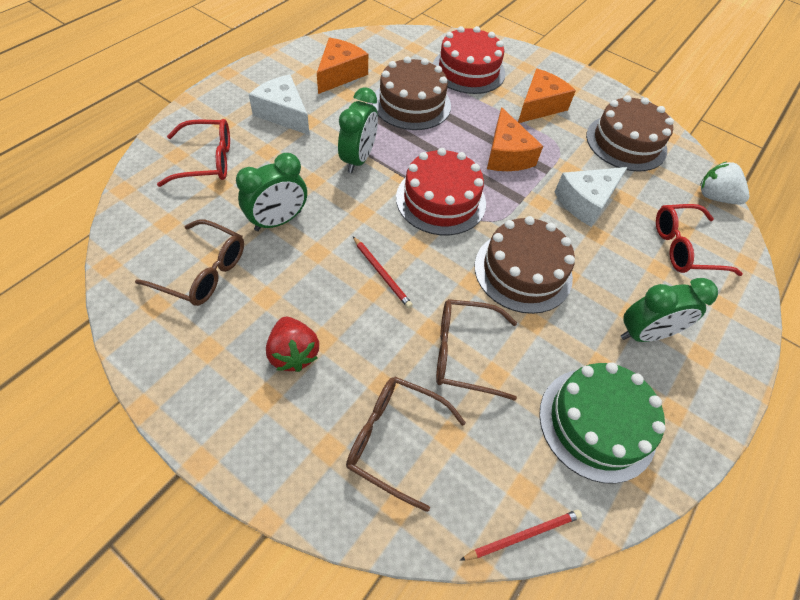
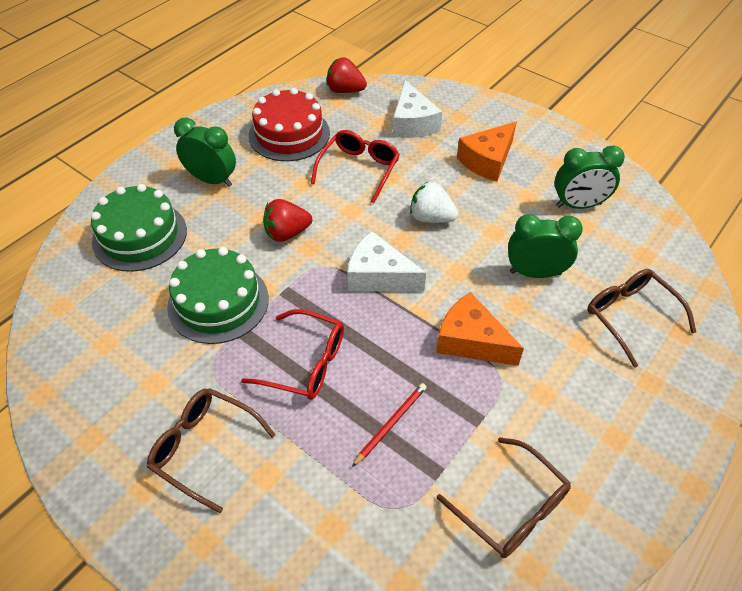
brown cake: 3 -> 0
green cake: 1 -> 2
orange cheese: 3 -> 2
red cake: 2 -> 1
red pencil: 2 -> 1
red strawberry: 1 -> 2

